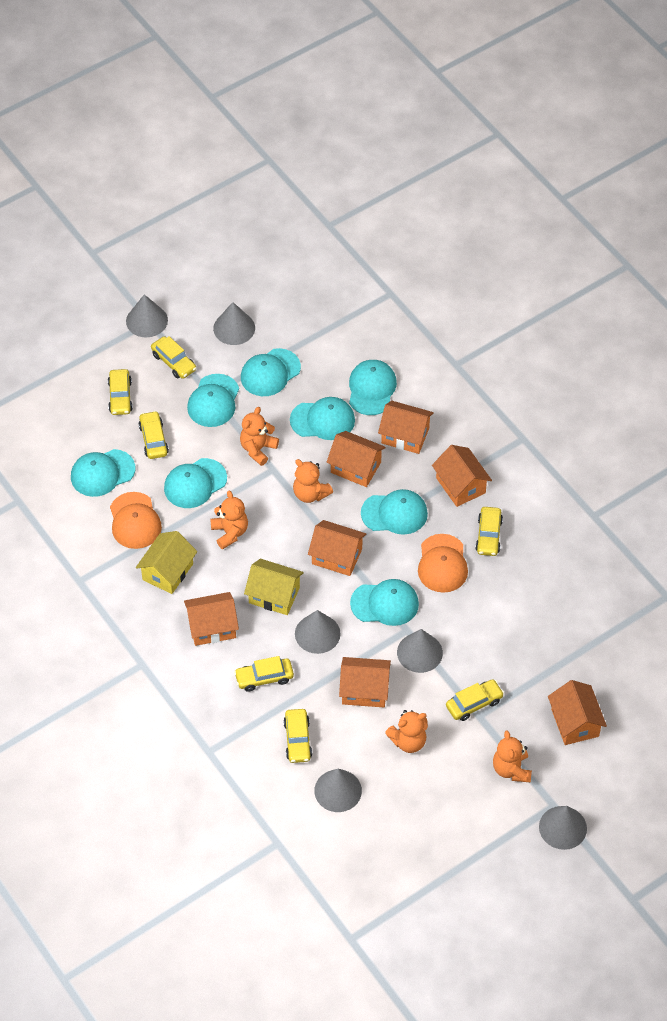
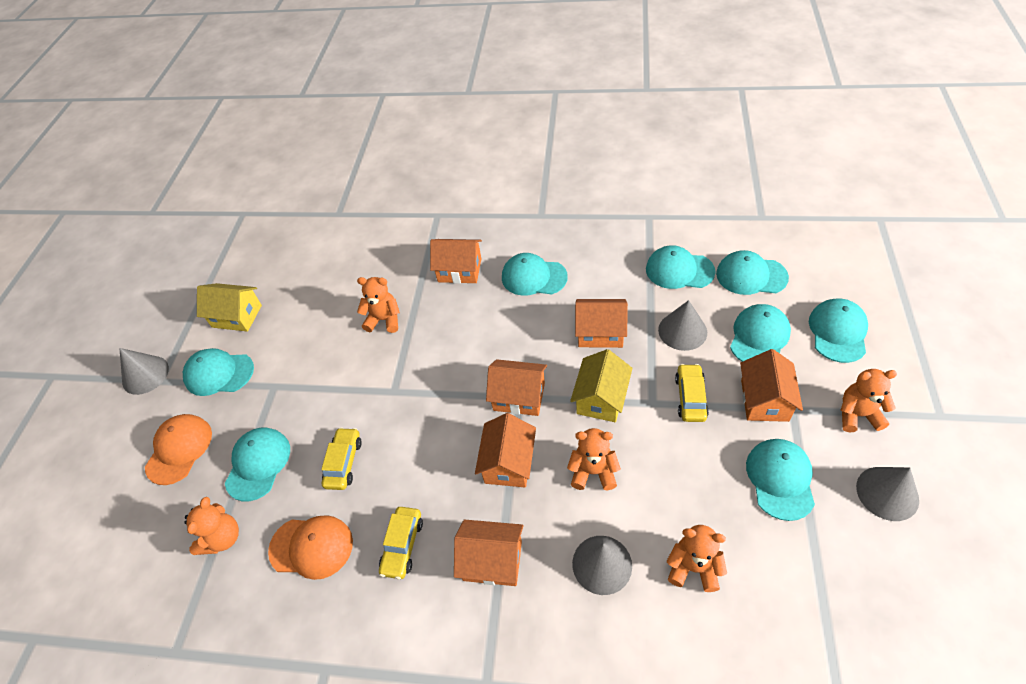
grey cone: 6 -> 4
orange house: 7 -> 6
yellow car: 7 -> 3

